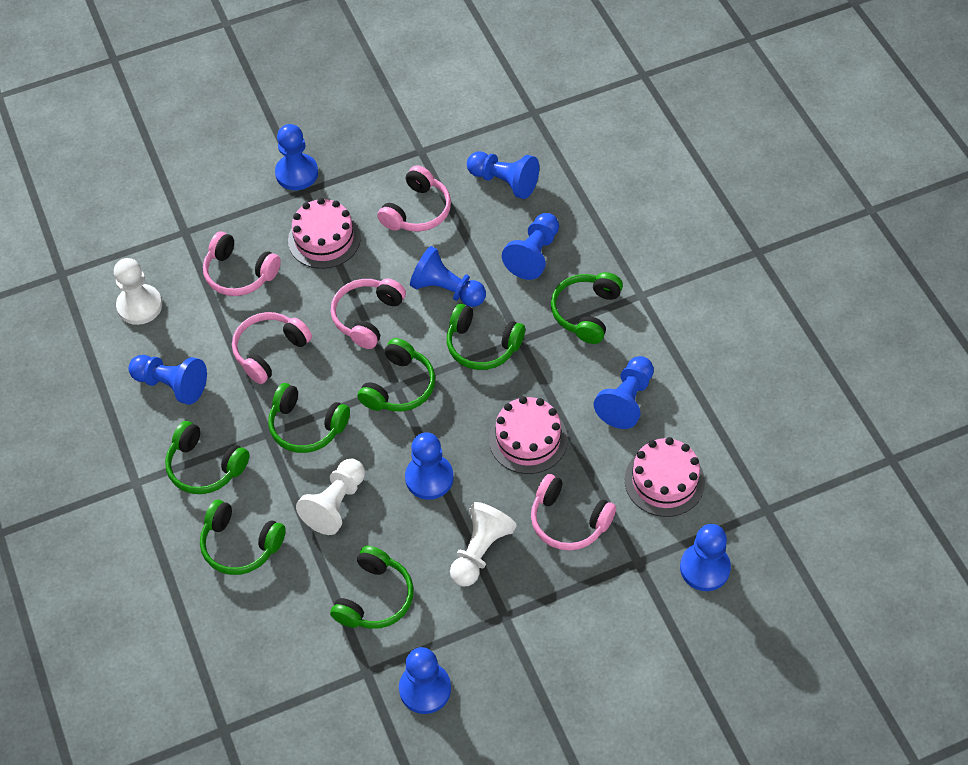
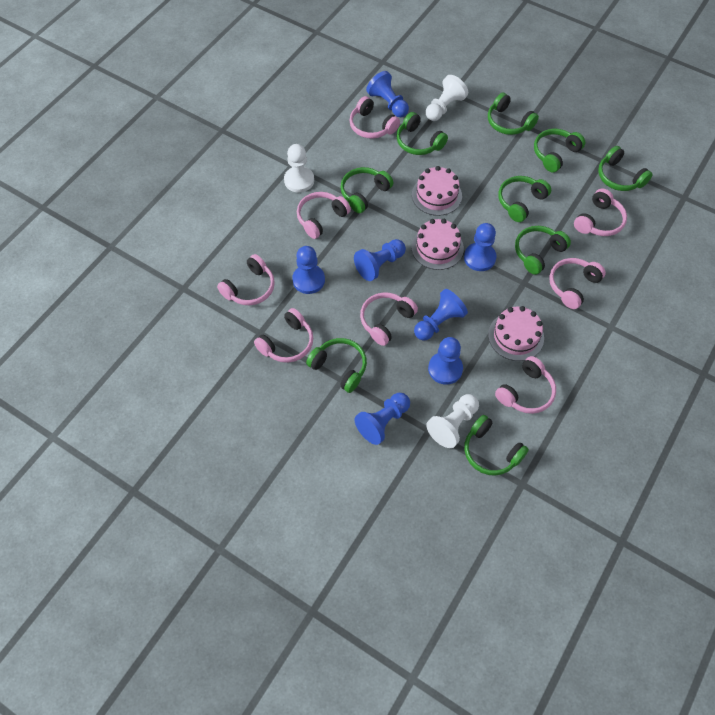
blue pawn: 9 -> 7
green headphones: 7 -> 9
pink headphones: 5 -> 8

